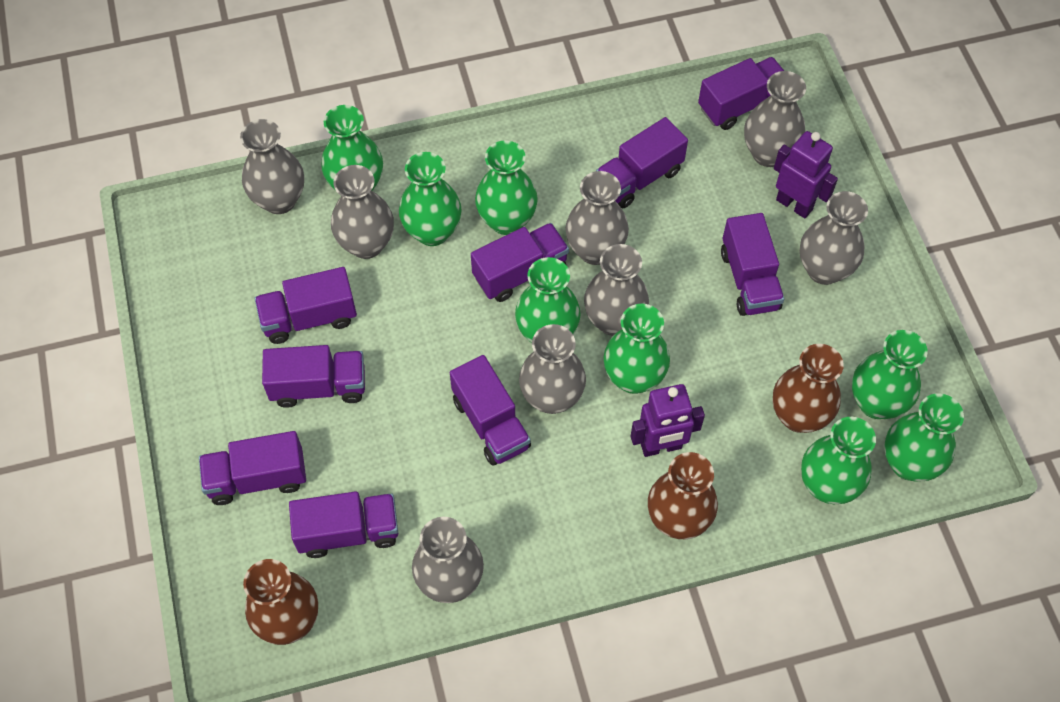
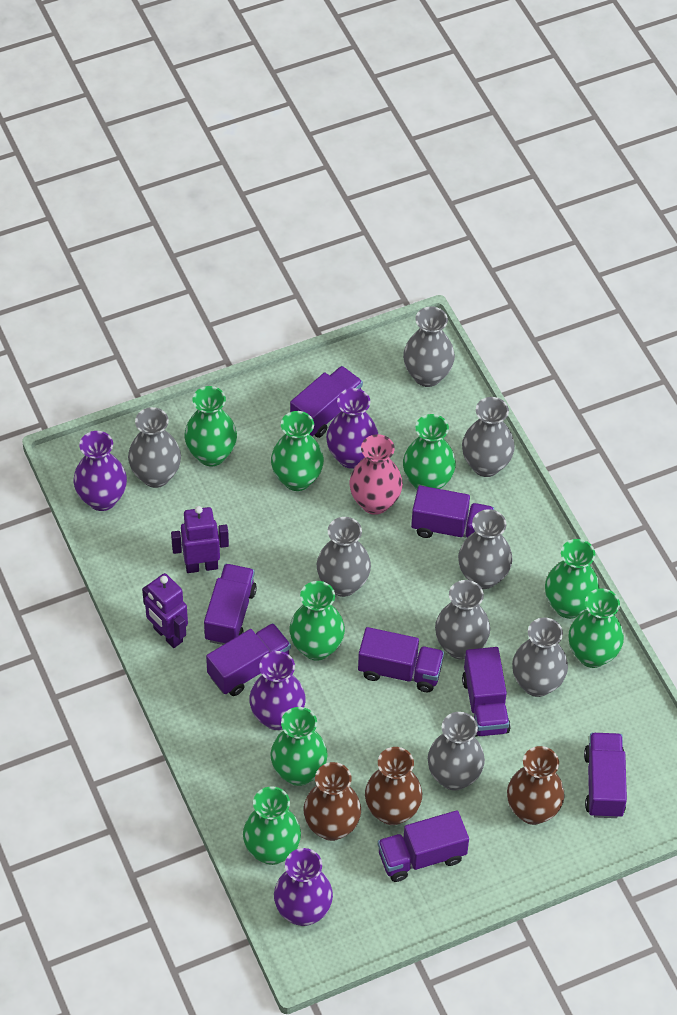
pink vase: 0 -> 1
purple truck: 9 -> 8
purple vase: 0 -> 4

